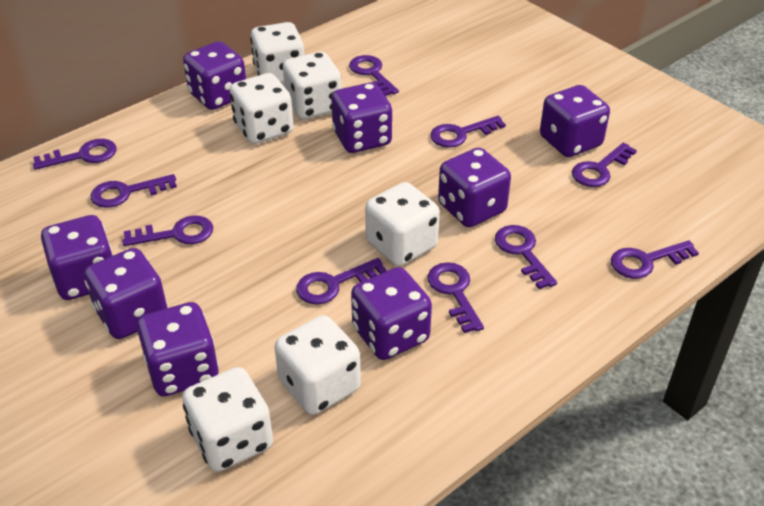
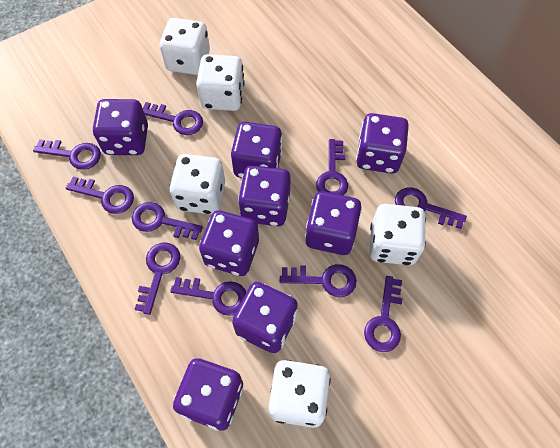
white dice: 6 -> 5

